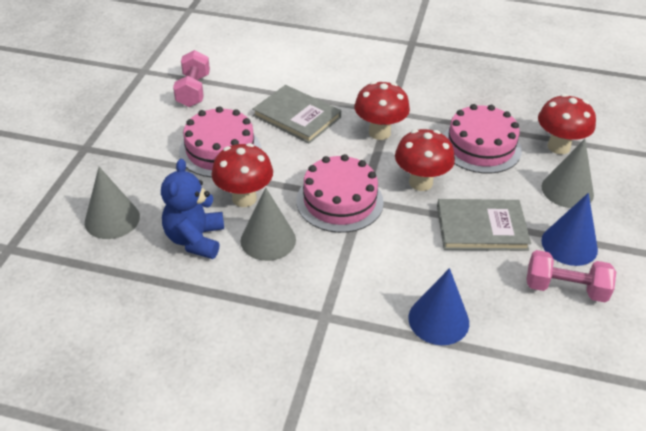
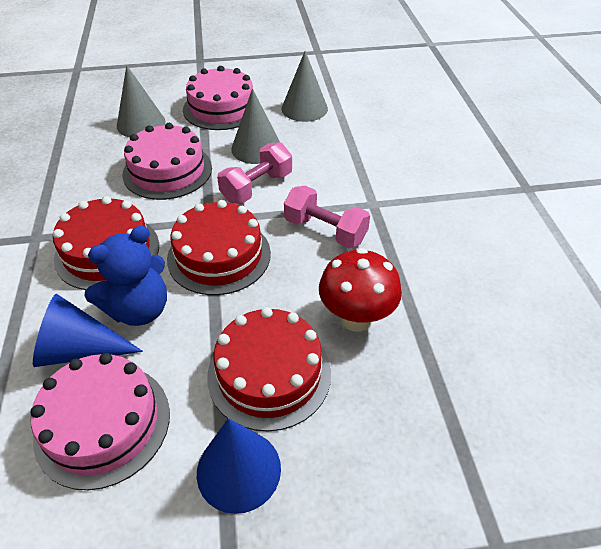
grey book: 2 -> 0
red cake: 0 -> 3
red mushroom: 4 -> 1

